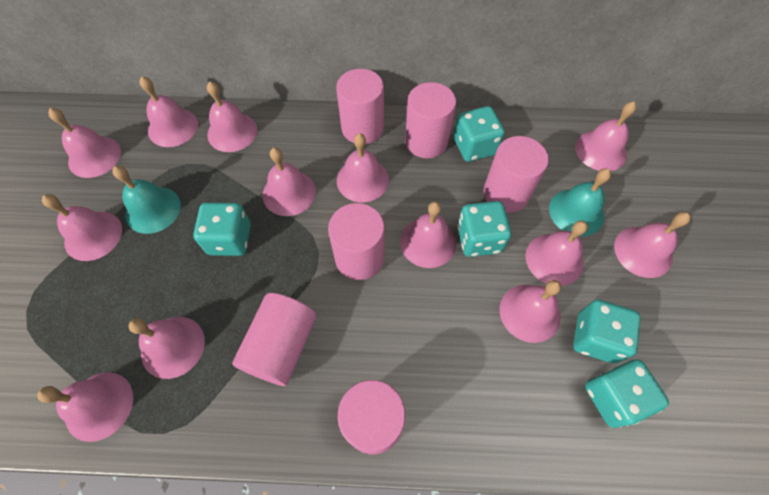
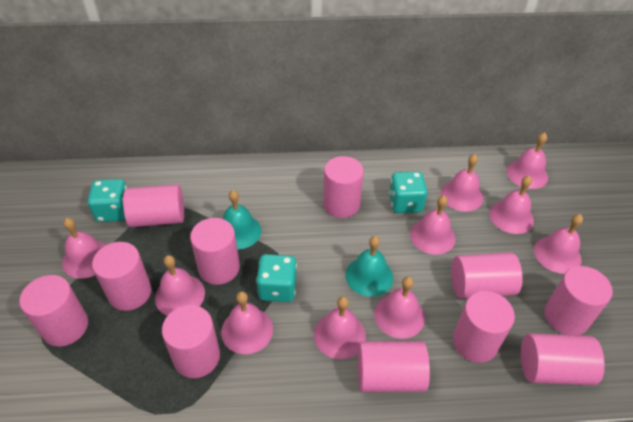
pink bell: 13 -> 10
pink cylinder: 6 -> 11
turquoise dice: 5 -> 3

